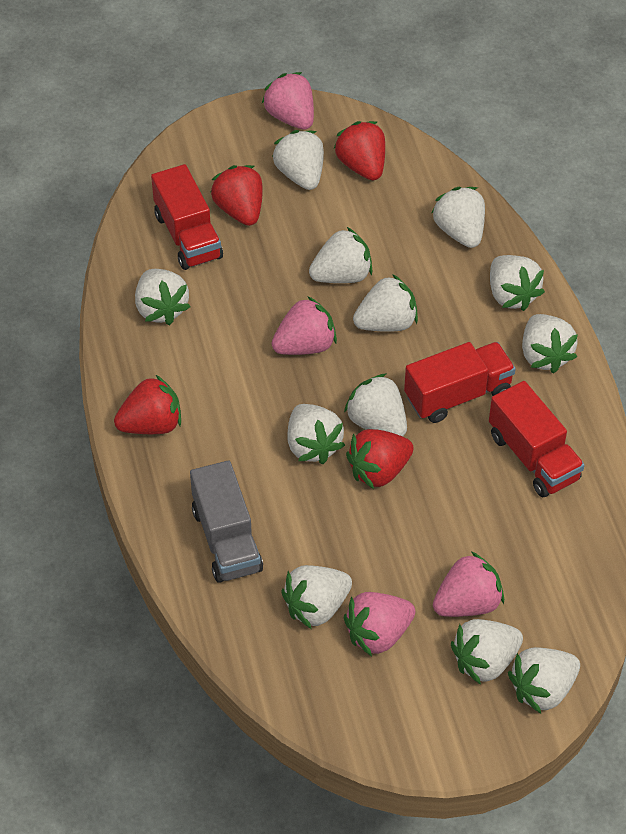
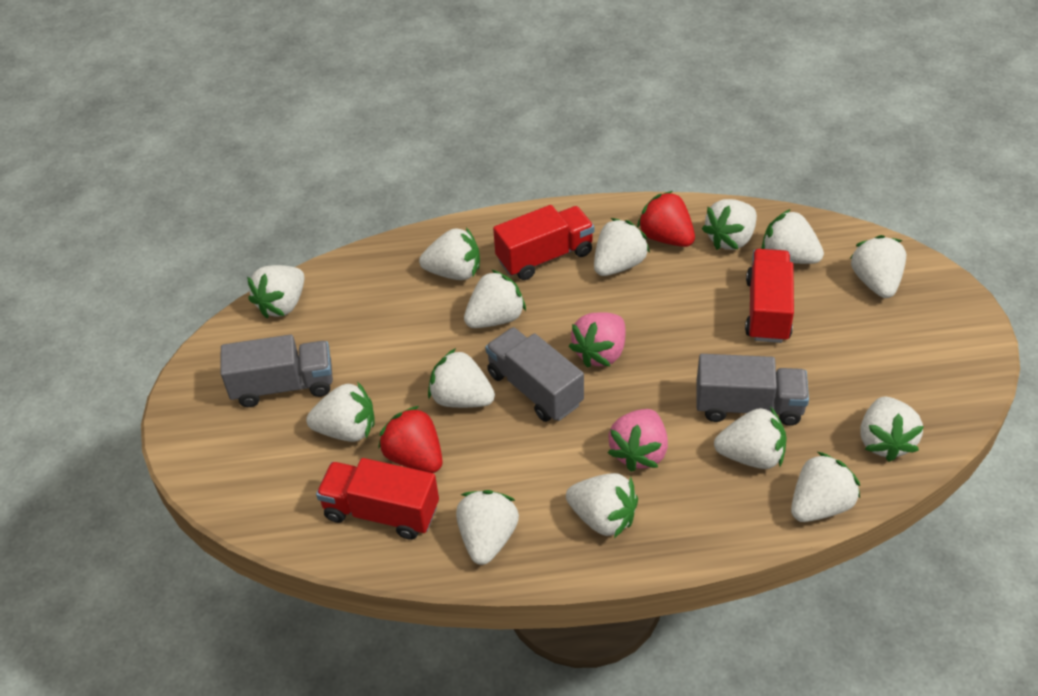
grey truck: 1 -> 3
pink strawberry: 4 -> 2
red strawberry: 4 -> 2
white strawberry: 12 -> 14

